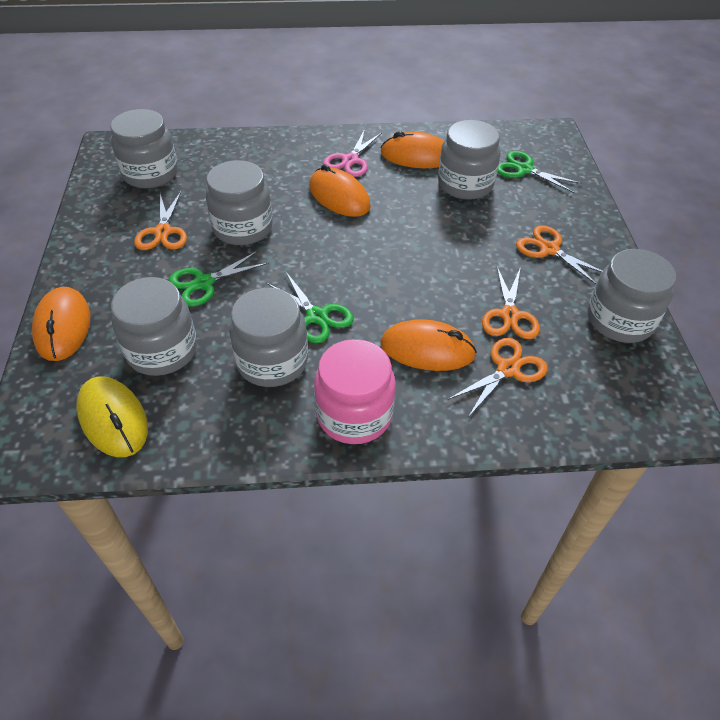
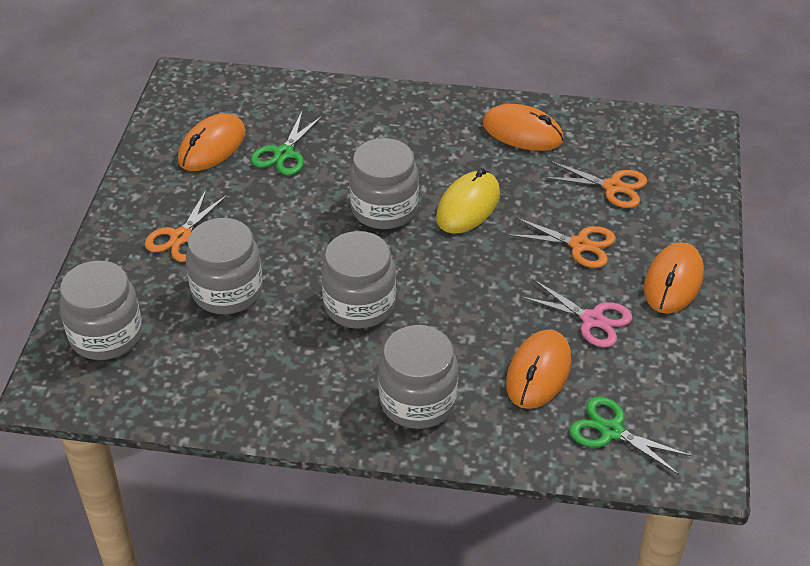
green scissors: 3 -> 2
grey jar: 6 -> 5
orange scissors: 4 -> 3
pink jar: 1 -> 0

